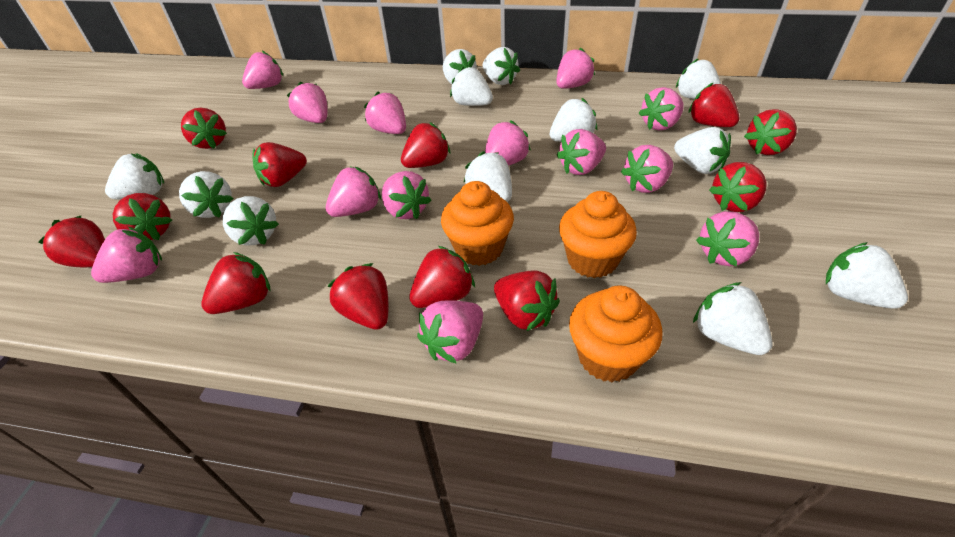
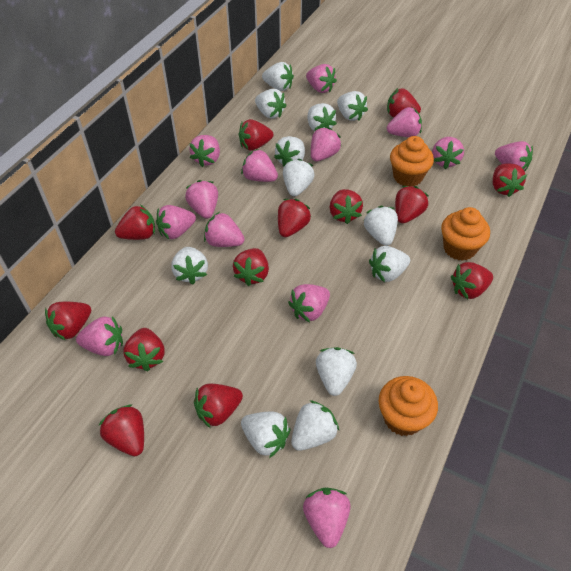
red strawberry: 12 -> 13

